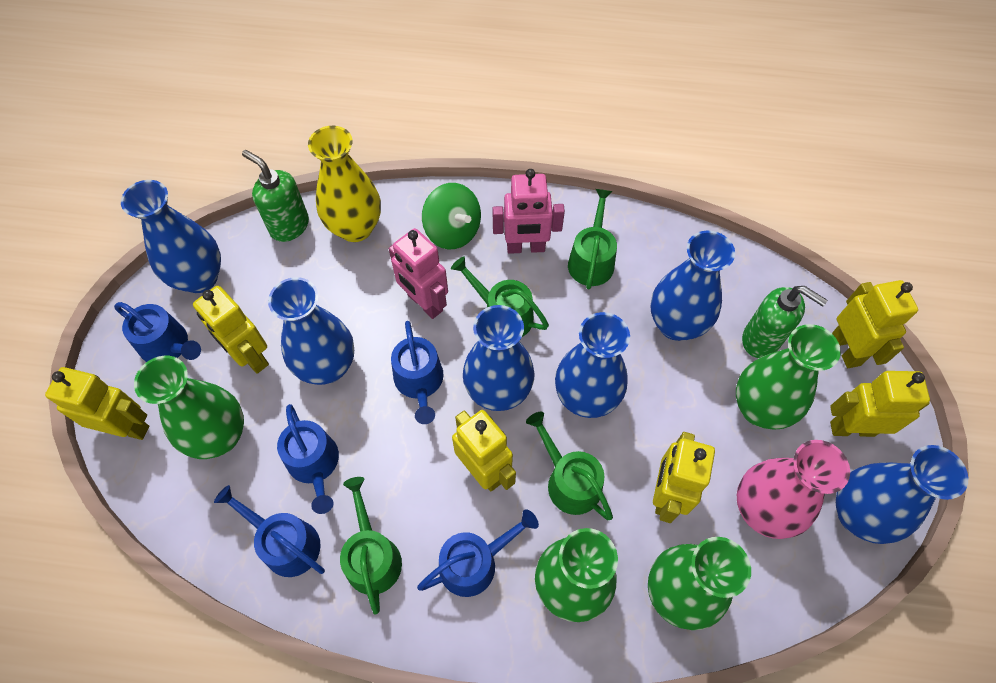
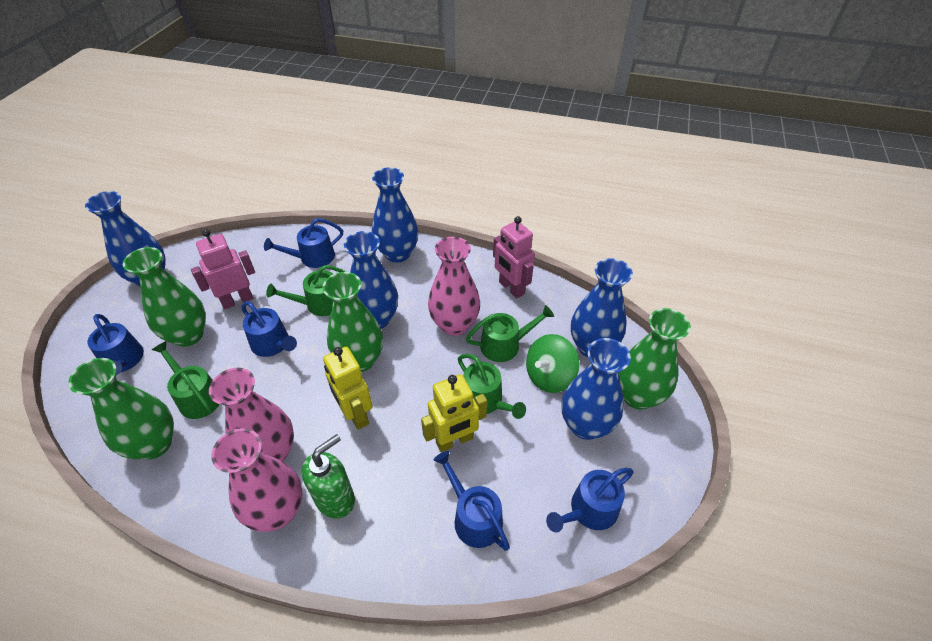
blue vase: 6 -> 5
green soap dispenser: 2 -> 1
pink vase: 1 -> 3
yellow robot: 6 -> 2
yellow vase: 1 -> 0

